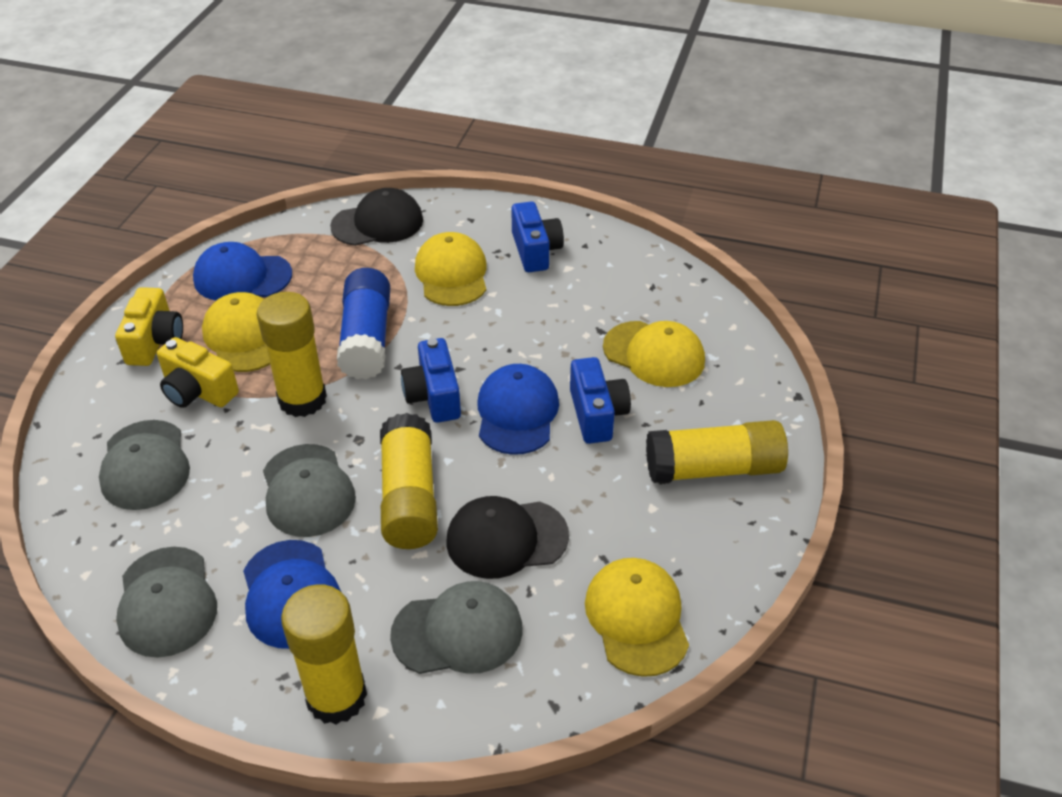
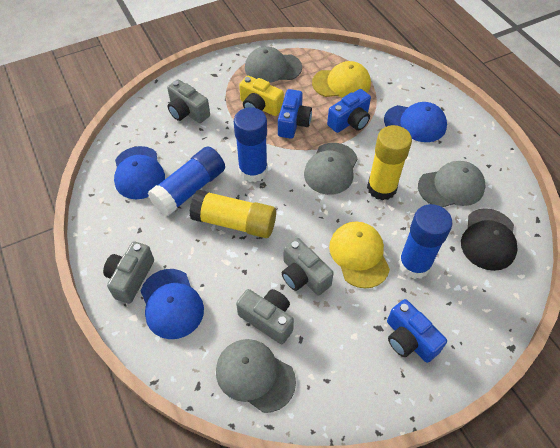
black cap: 2 -> 1
blue glue stick: 1 -> 3
grey camera: 0 -> 4
yellow camera: 2 -> 1
yellow cap: 4 -> 2
yellow glue stick: 4 -> 2

